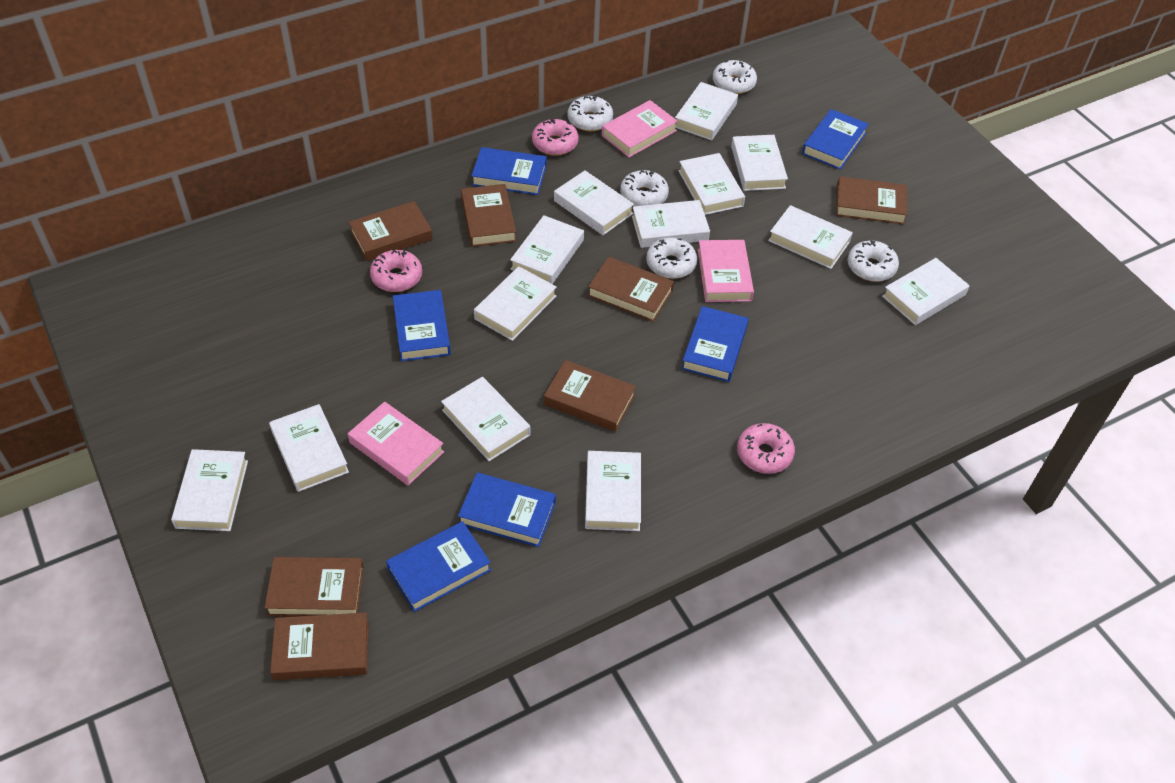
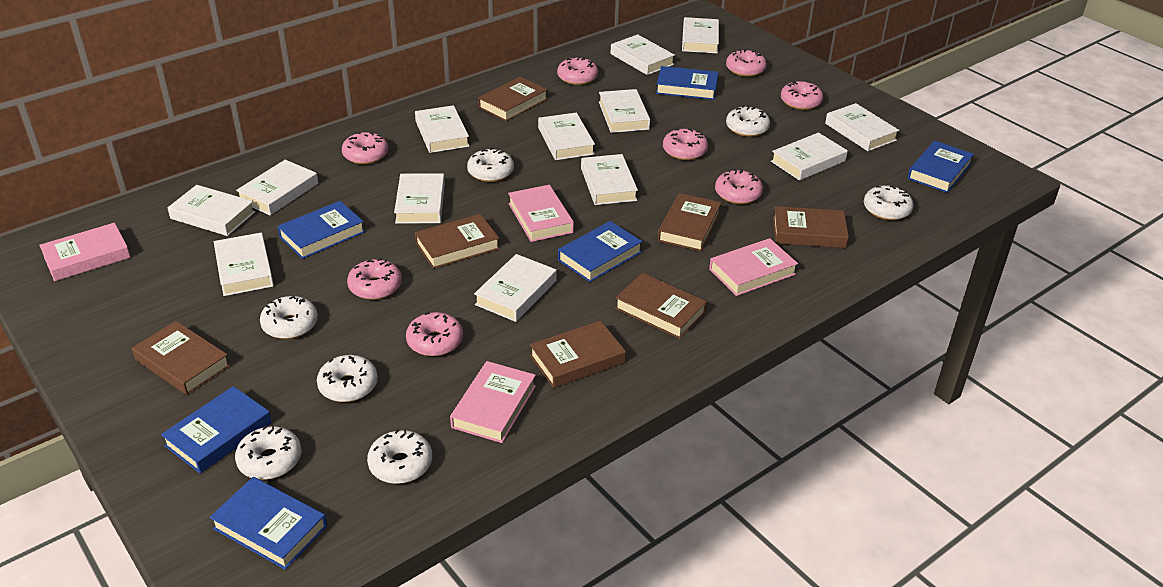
pink book: 3 -> 4
pink donut: 3 -> 8
white donut: 5 -> 7

